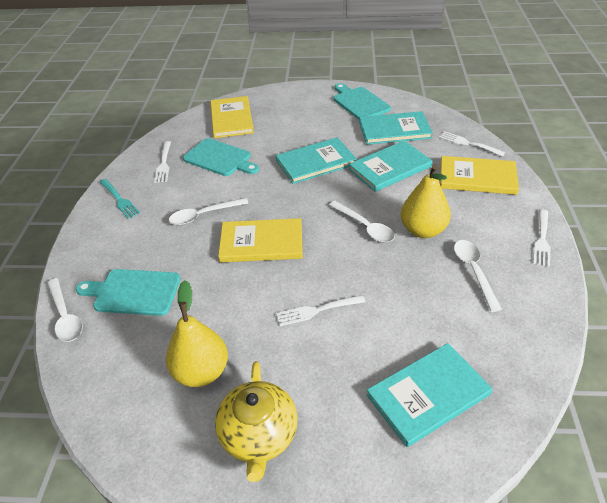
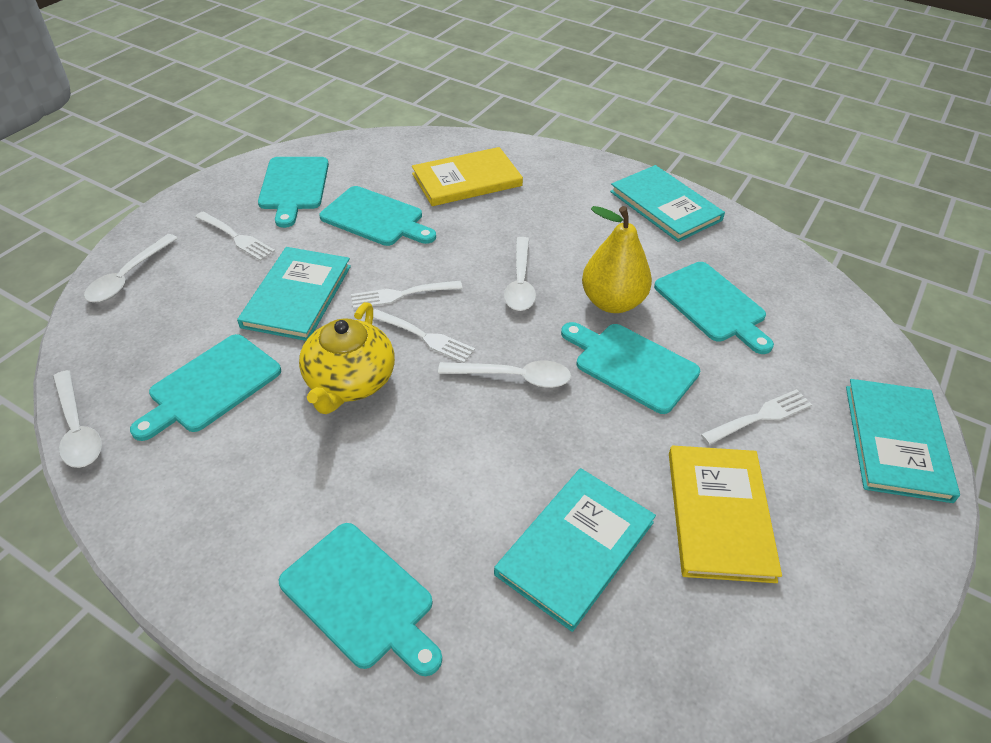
turquoise cutting board: 3 -> 6
turquoise fork: 1 -> 0
yellow book: 3 -> 2
yellow pear: 2 -> 1

